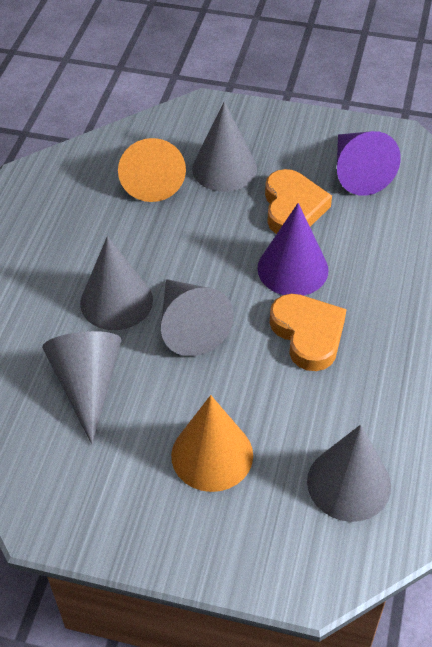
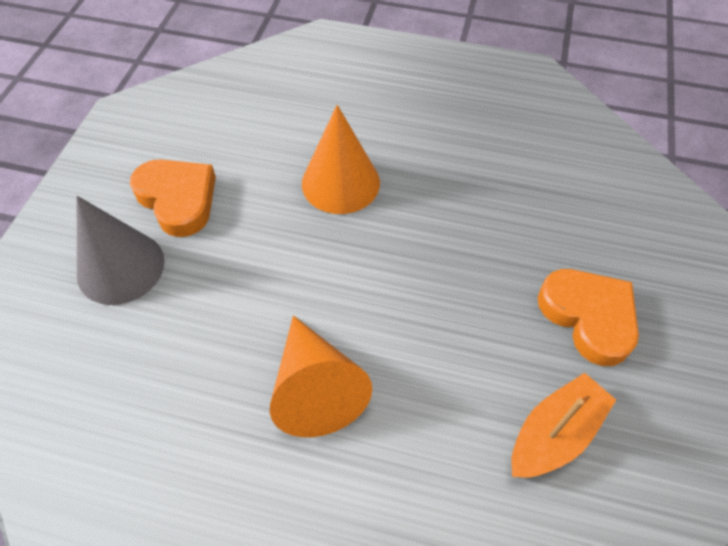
grey cone: 5 -> 1
orange boat: 0 -> 1
purple cone: 2 -> 0

